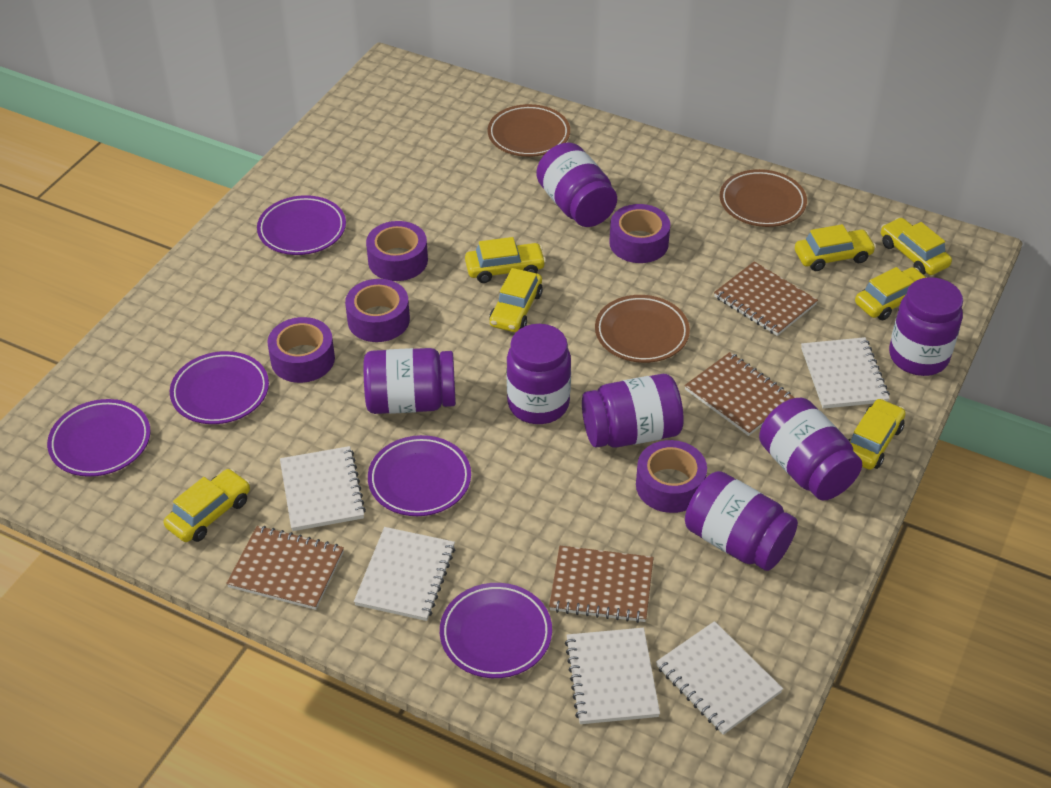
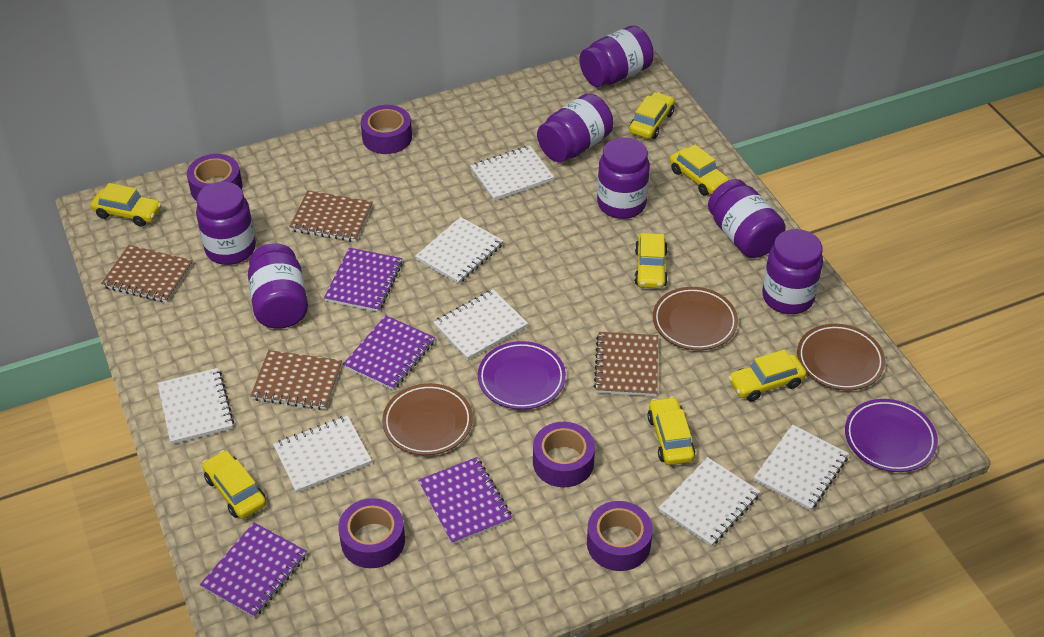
purple notebook: 0 -> 4
purple plate: 5 -> 2
white notebook: 5 -> 7

